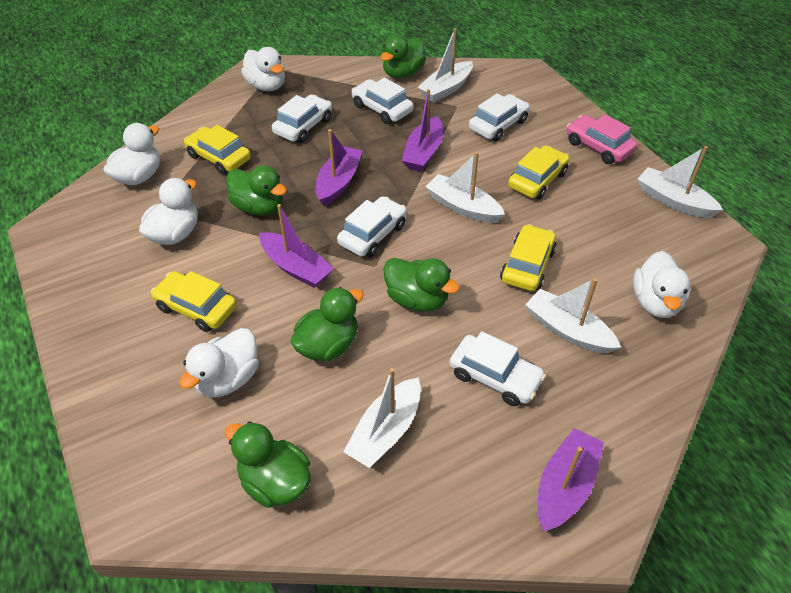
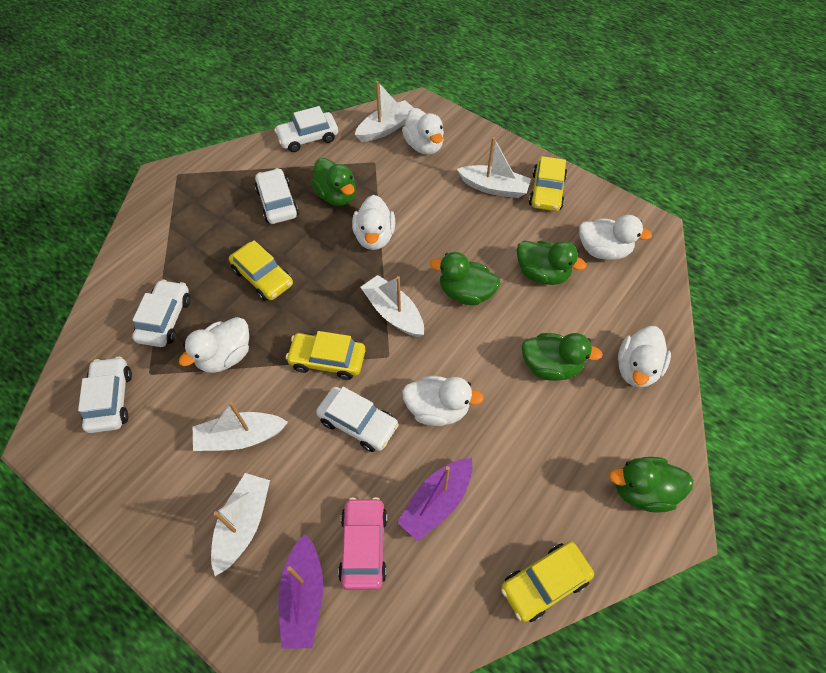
purple boat: 4 -> 2
white duck: 5 -> 6

